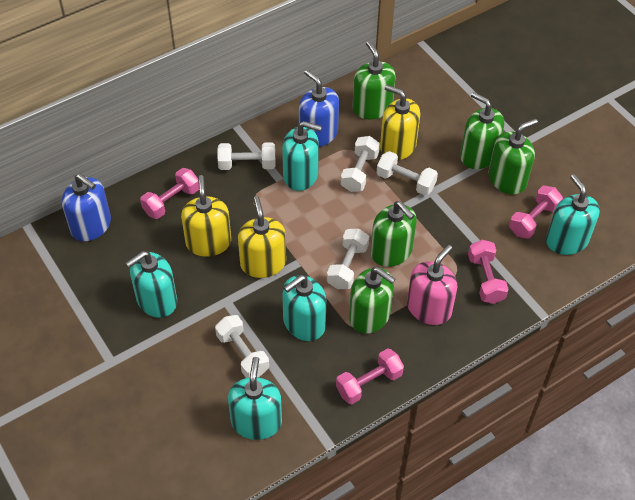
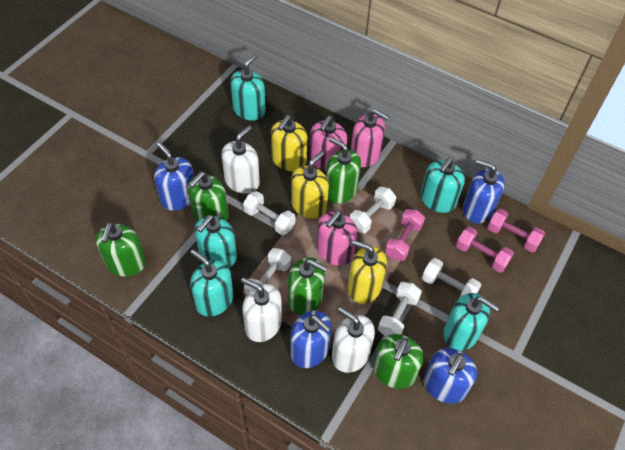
blue soap dispenser: 2 -> 4
pink dumbbell: 4 -> 3
pink soap dispenser: 1 -> 3
white soap dispenser: 0 -> 3

